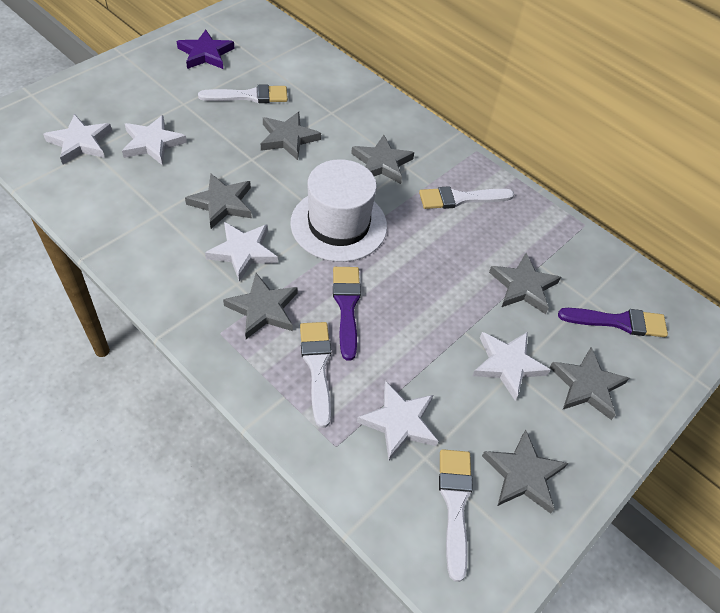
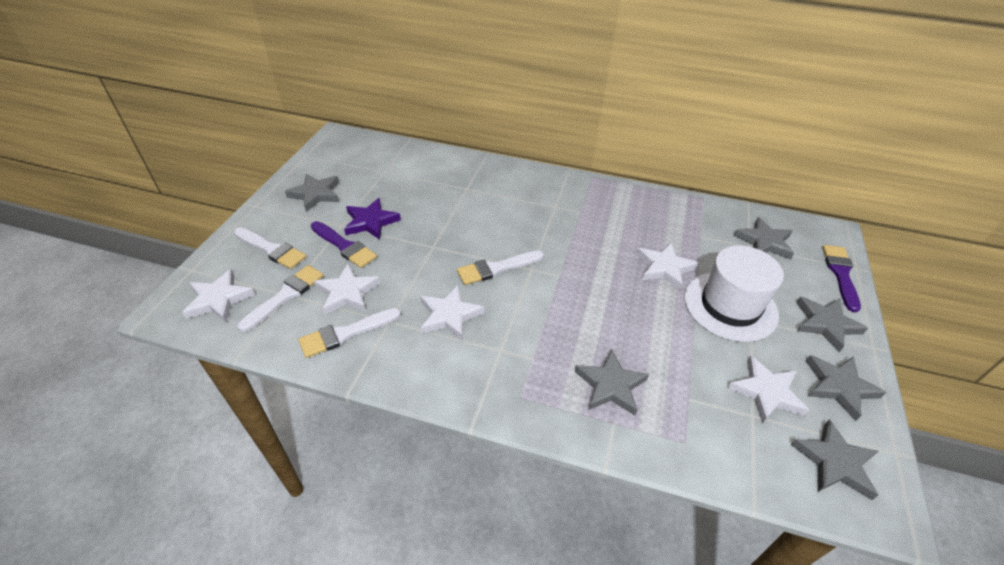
grey star: 7 -> 6

